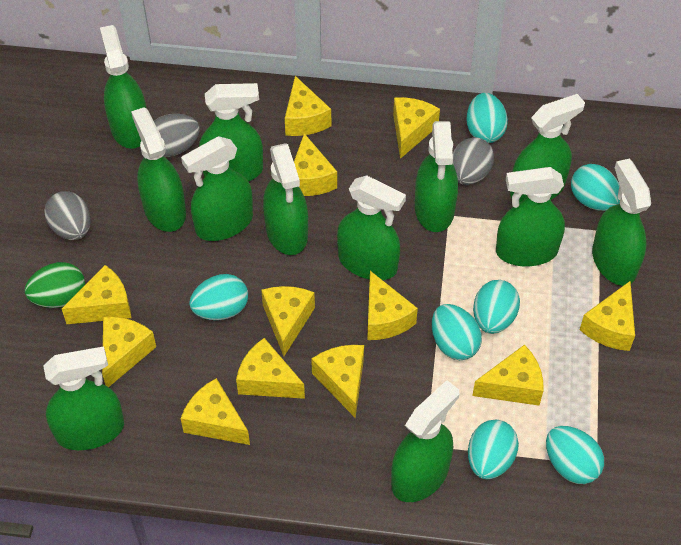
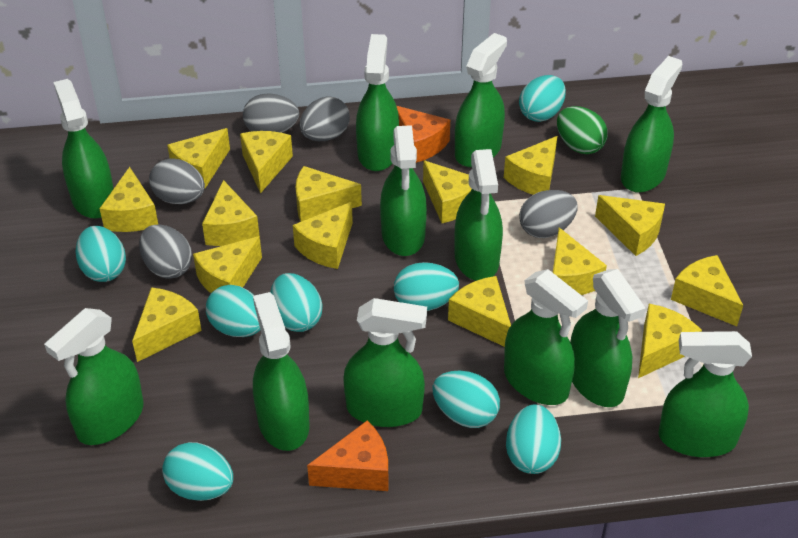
grey egg: 3 -> 5
orange cheese: 0 -> 2
turquoise egg: 7 -> 8
yellow cheese: 12 -> 15

